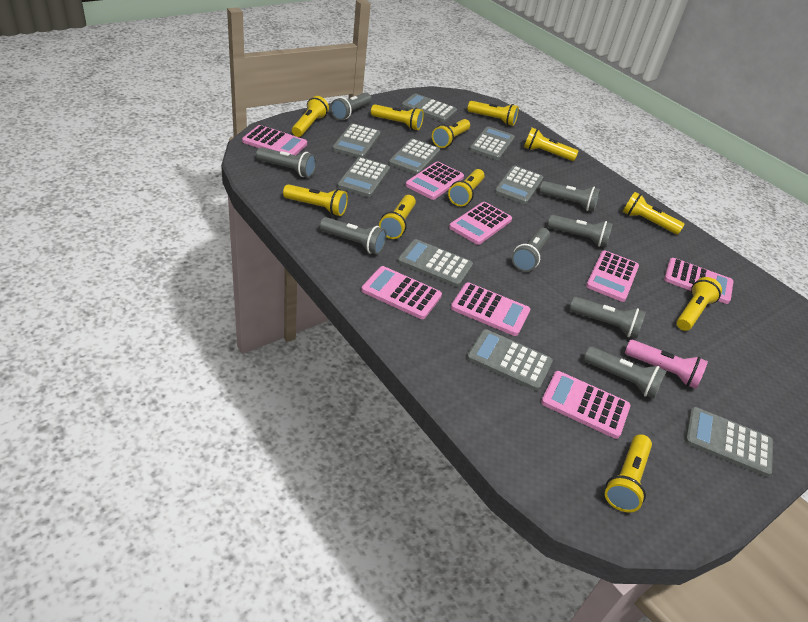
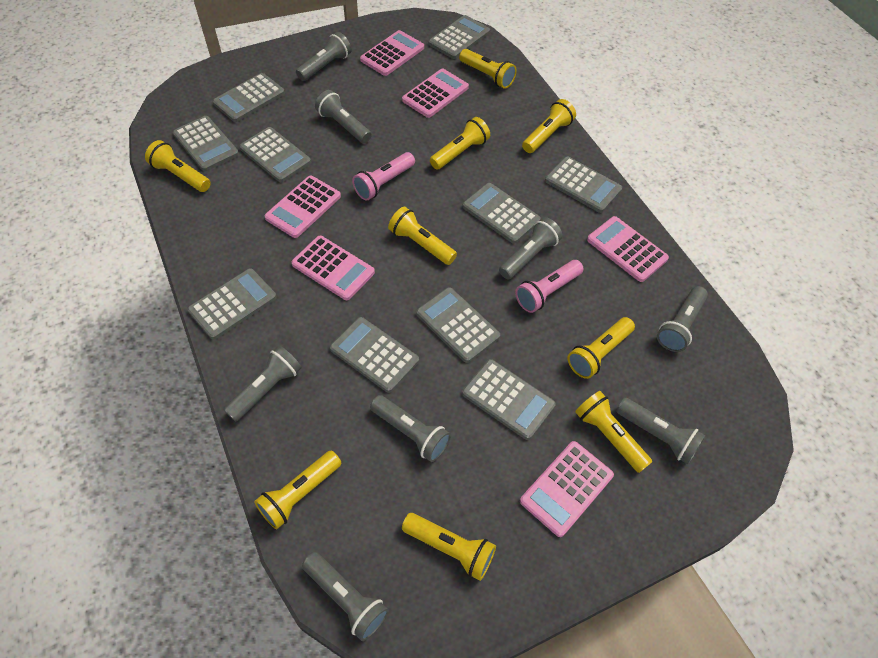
grey calculator: 9 -> 10
pink calculator: 8 -> 6
pink flashlight: 1 -> 2
yellow flashlight: 11 -> 9

